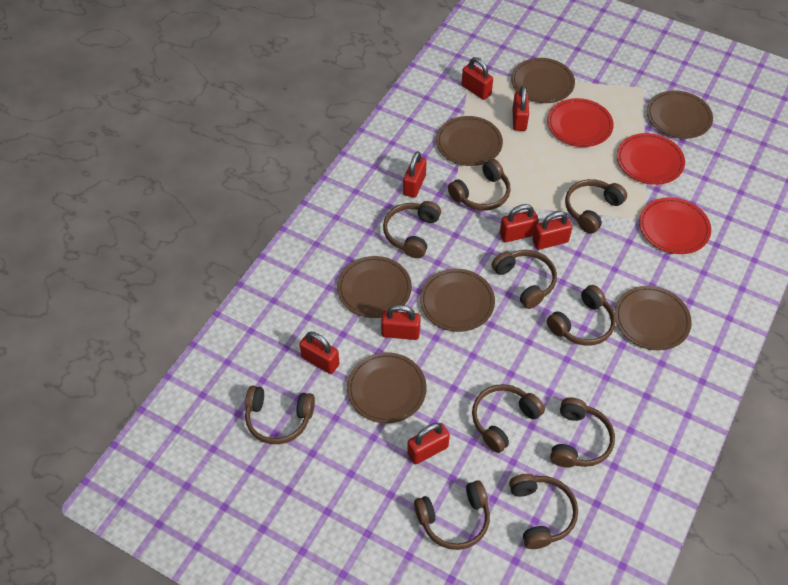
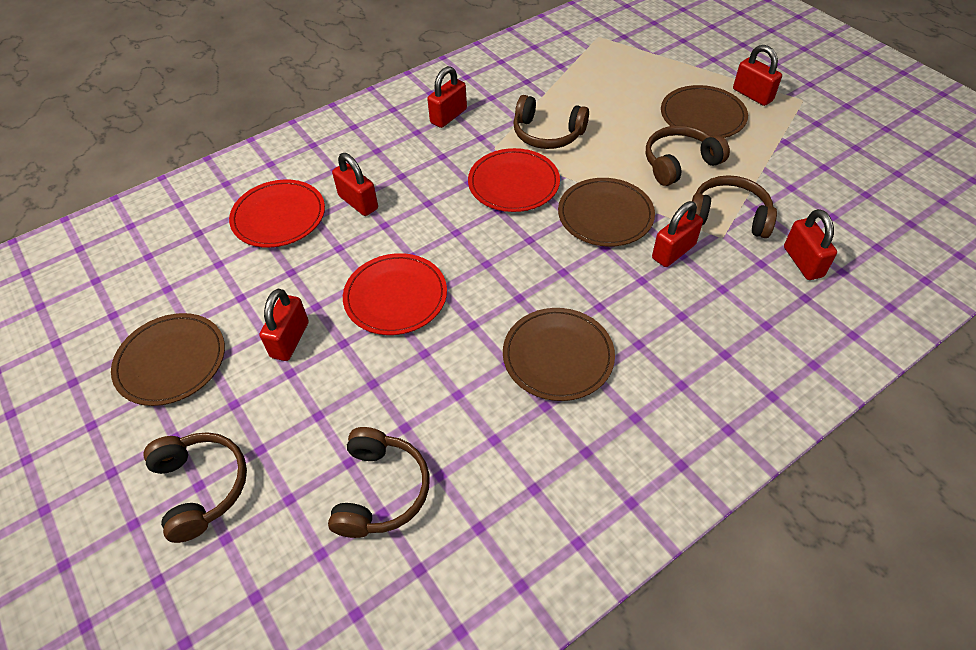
brown headphones: 10 -> 5
brown plate: 7 -> 4
red padlock: 8 -> 6

